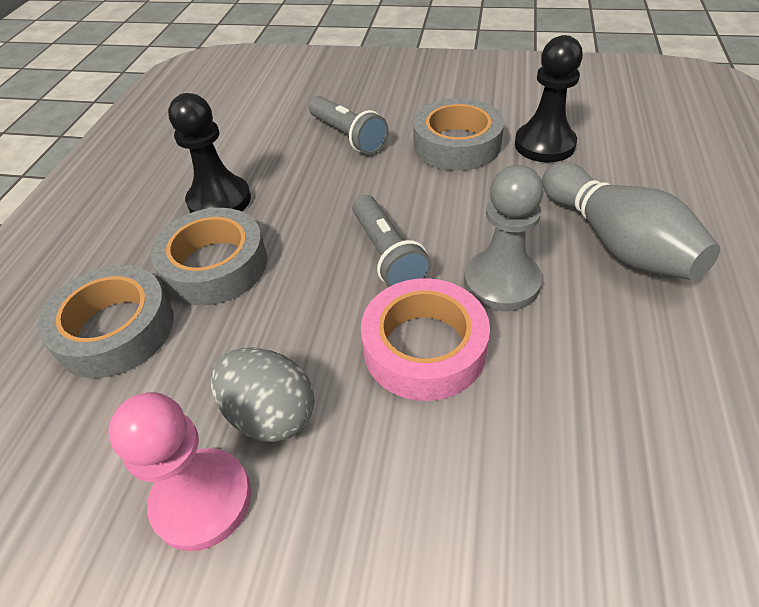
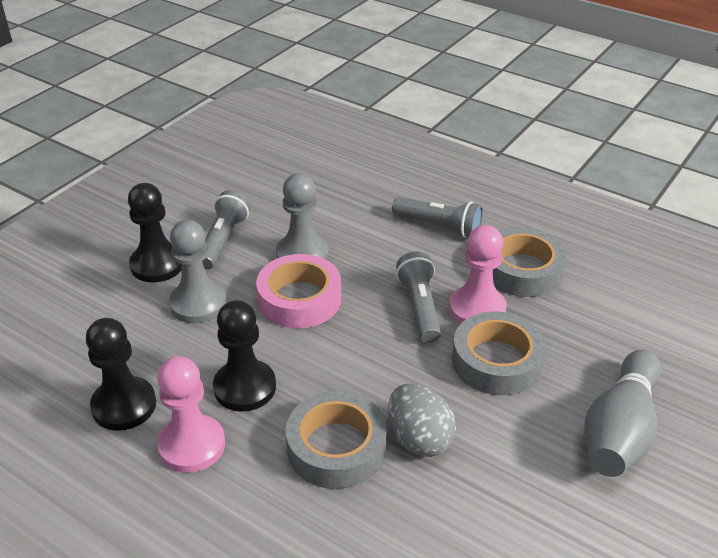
black pawn: 2 -> 3
grey flashlight: 2 -> 3
grey pawn: 1 -> 2
pink pawn: 1 -> 2

